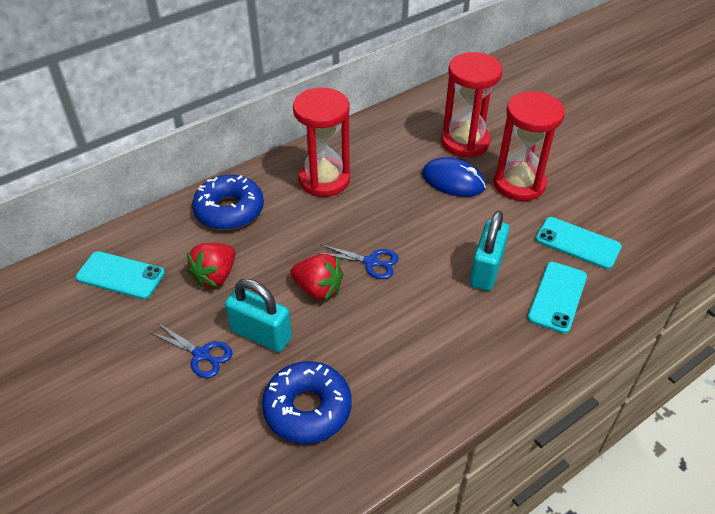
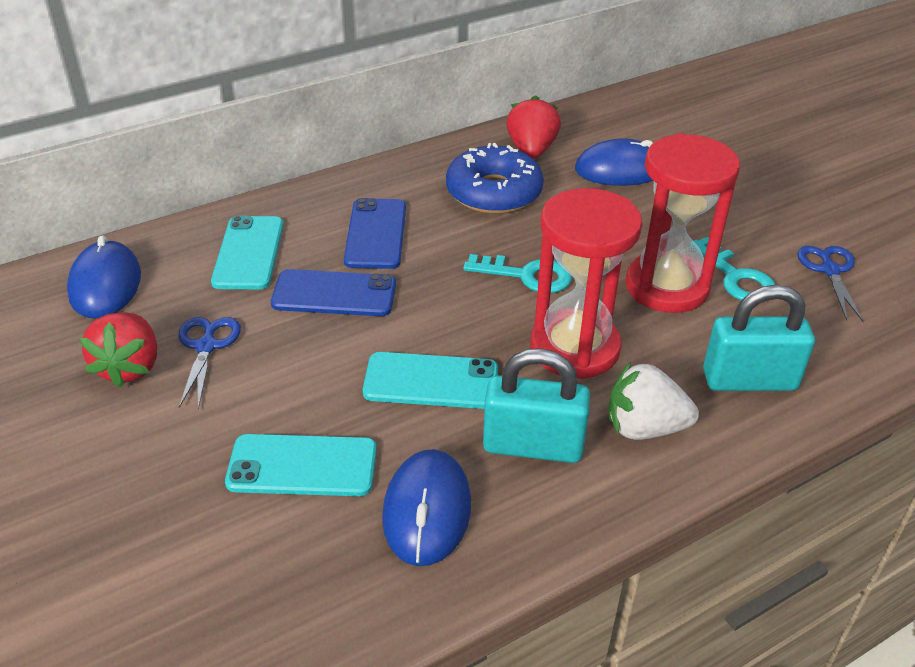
blue donut: 2 -> 1
blue mouse: 1 -> 3
blue phone: 0 -> 2
red hourglass: 3 -> 2
turquoise key: 0 -> 2
white strawberry: 0 -> 1

